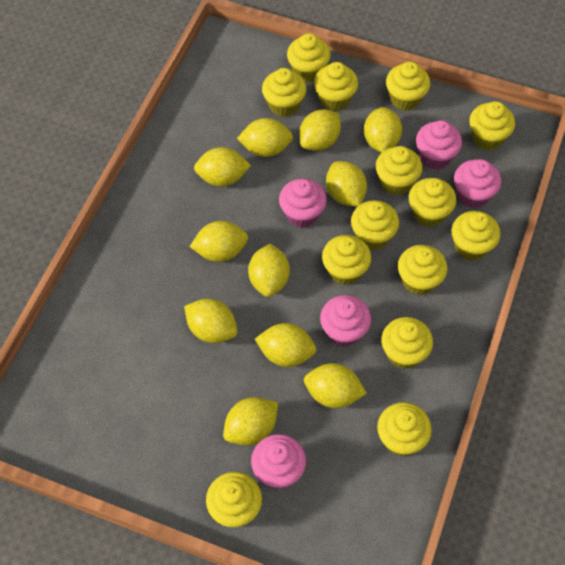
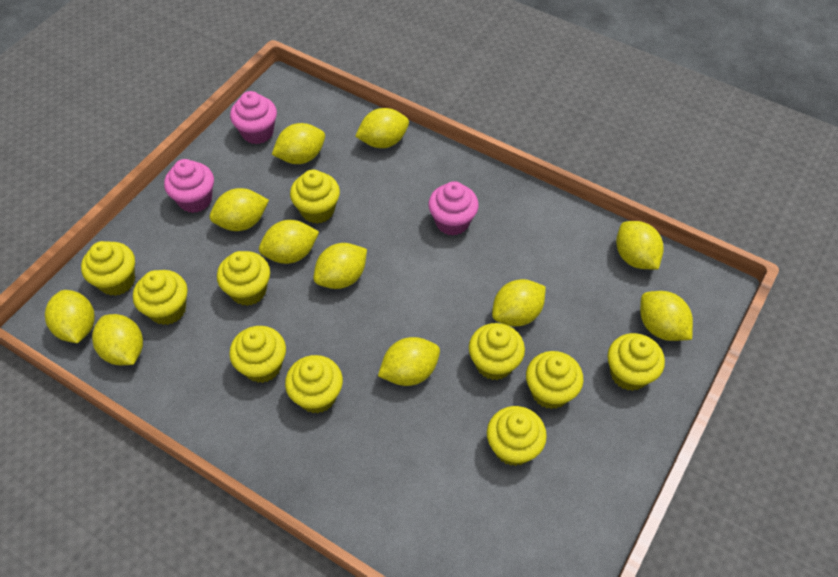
pink cupcake: 5 -> 3
yellow cupcake: 14 -> 10

